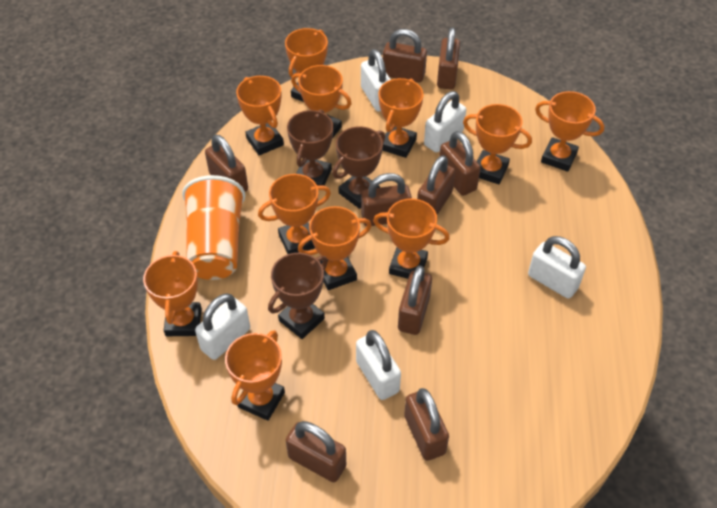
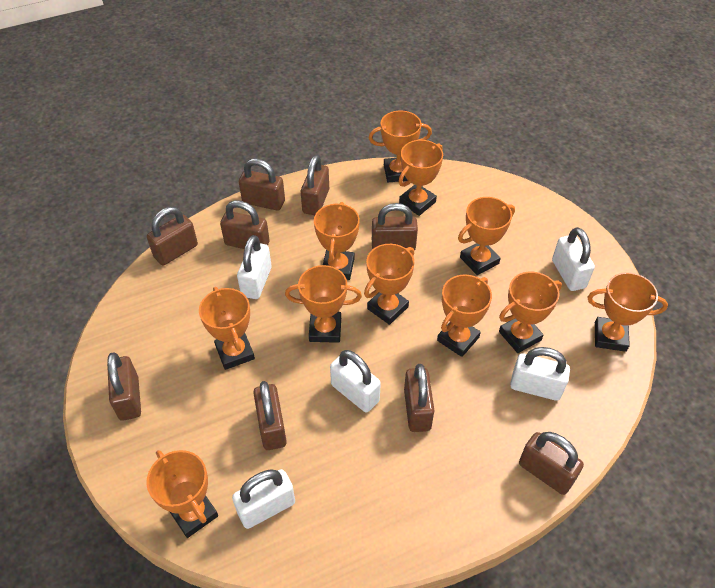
brown trophy: 3 -> 0
orange cup: 1 -> 0

